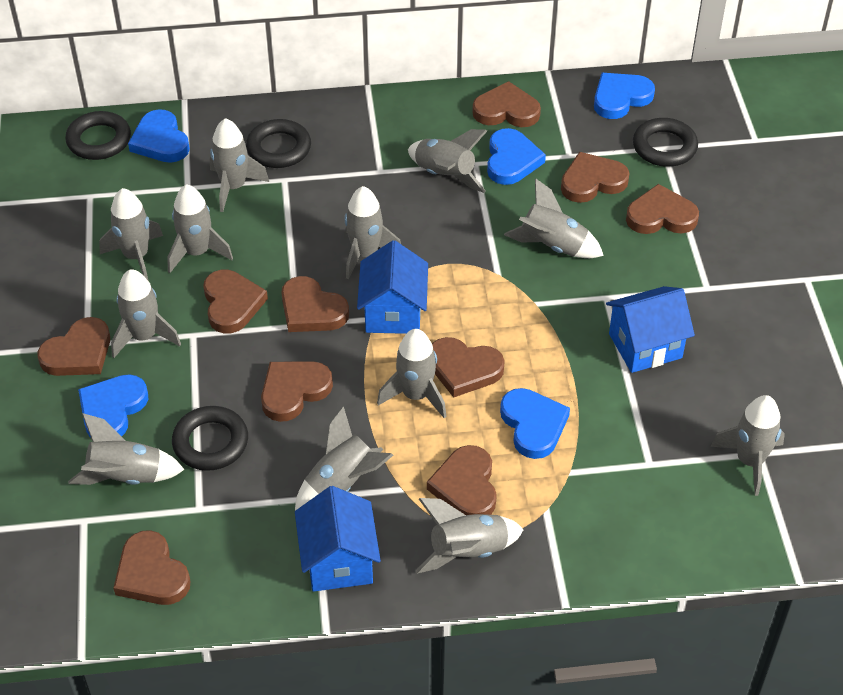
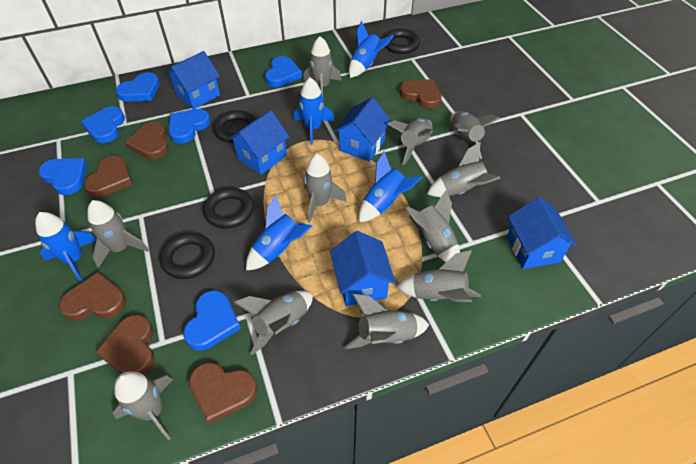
blue heart: 5 -> 6
blue house: 3 -> 5
blue rocket: 0 -> 5
brown heart: 10 -> 6
grey rocket: 12 -> 11

